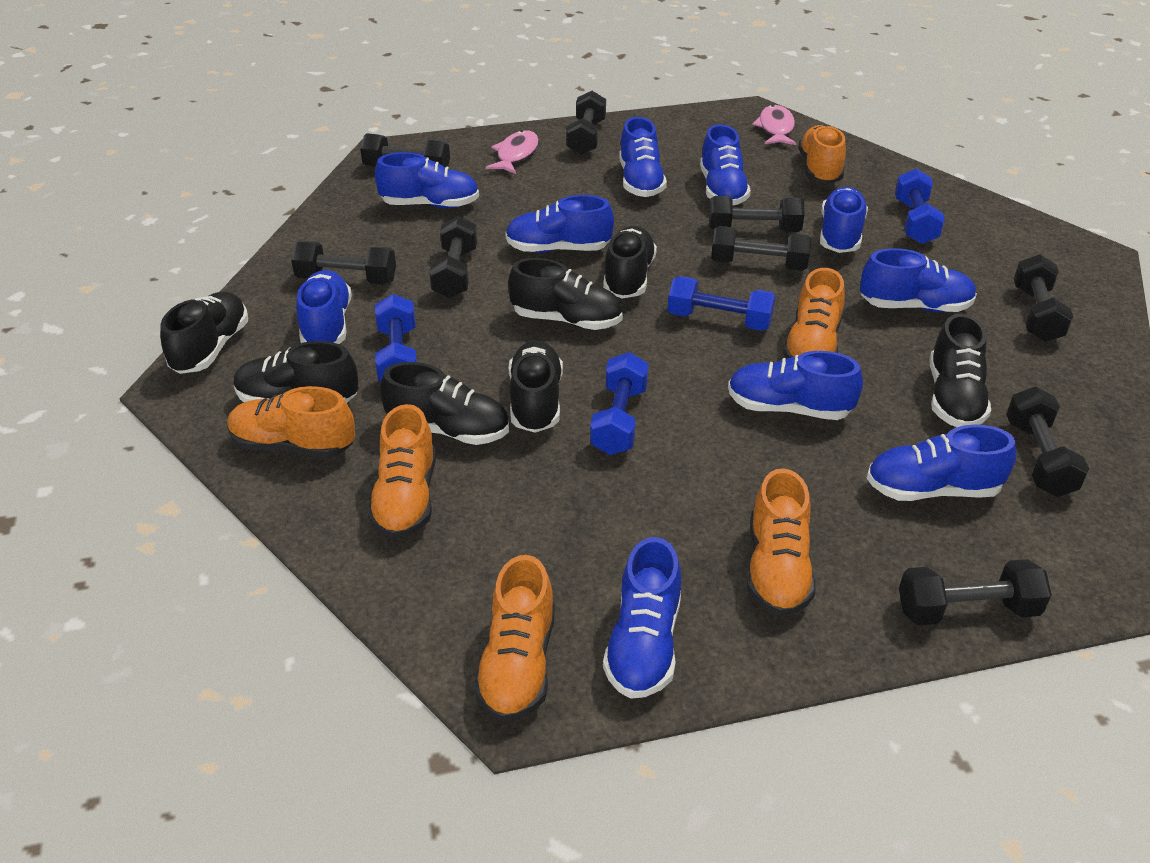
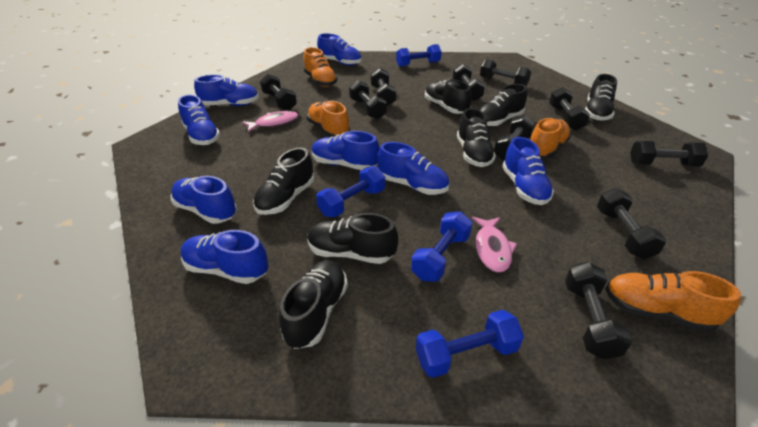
black dumbbell: 9 -> 10
blue shoe: 10 -> 8
orange shoe: 6 -> 4

